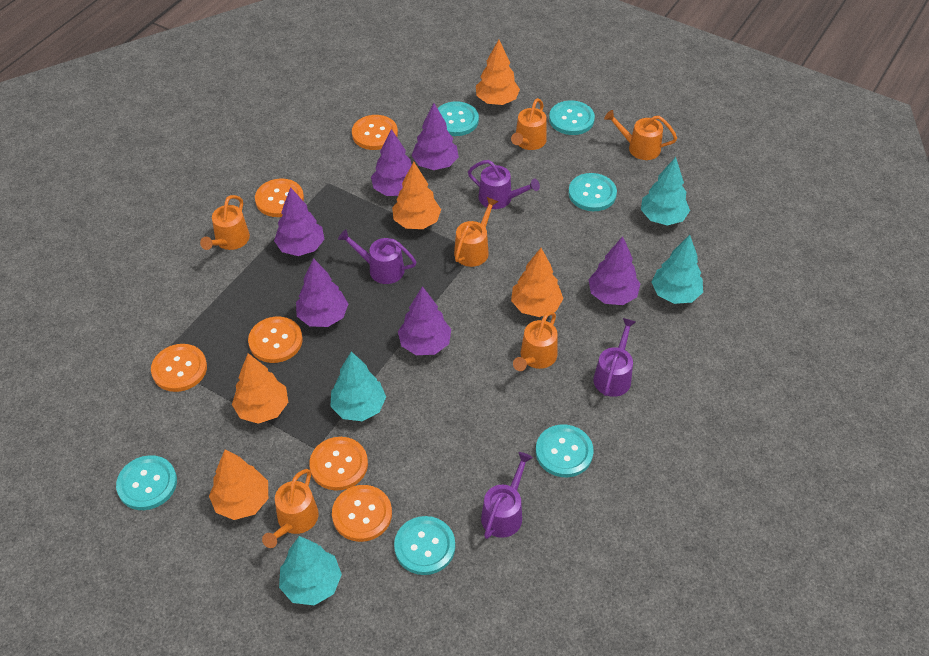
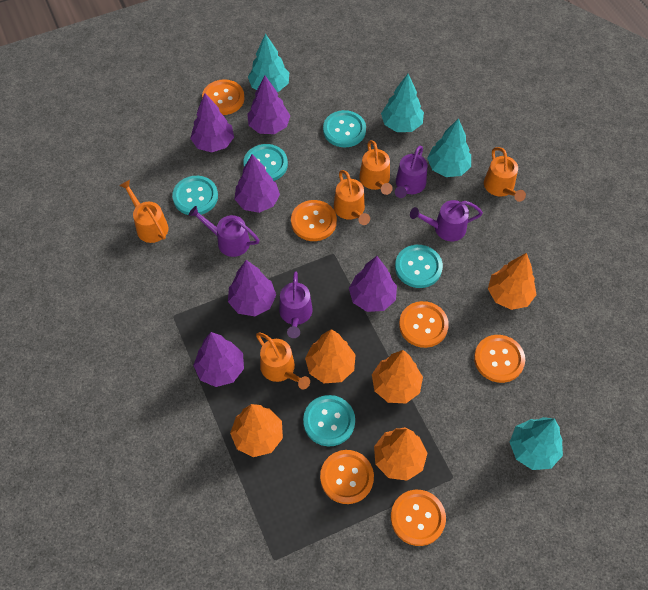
orange watering can: 6 -> 5
turquoise button: 6 -> 5

